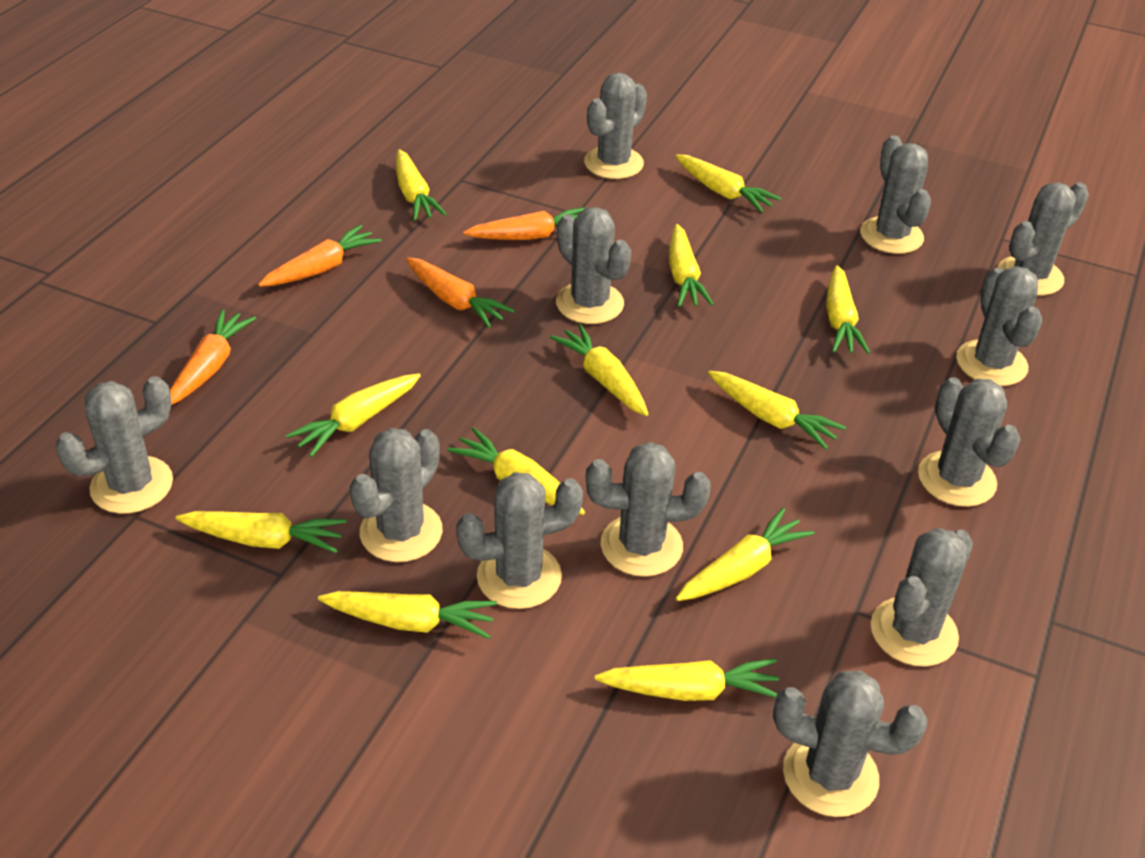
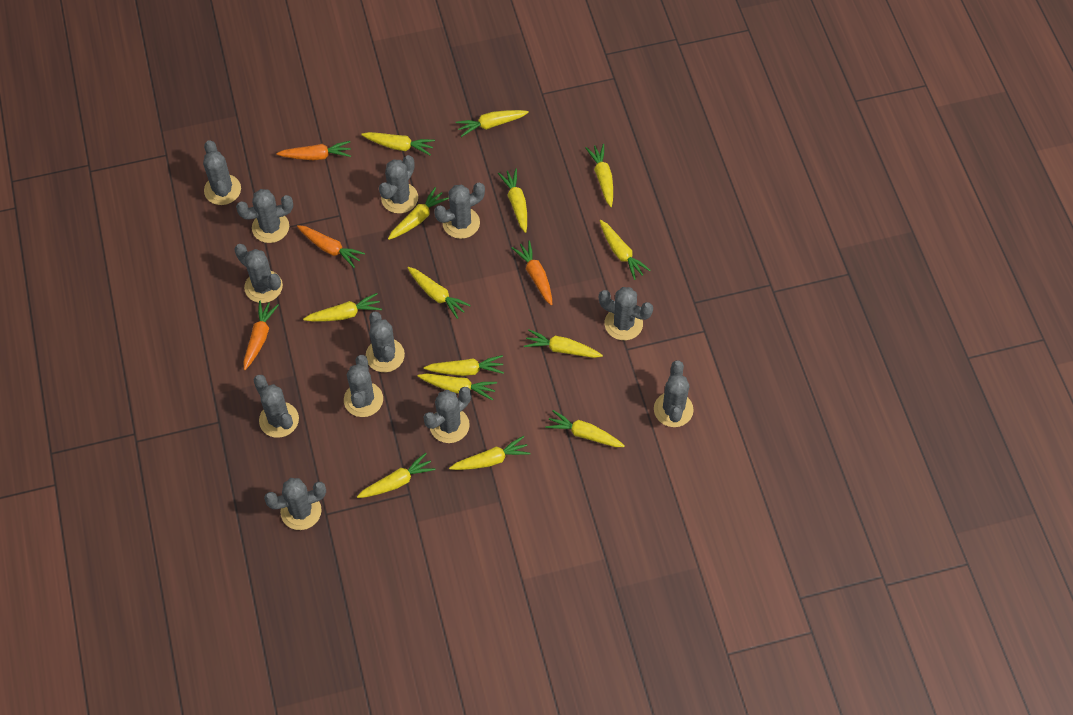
yellow carrot: 12 -> 14

